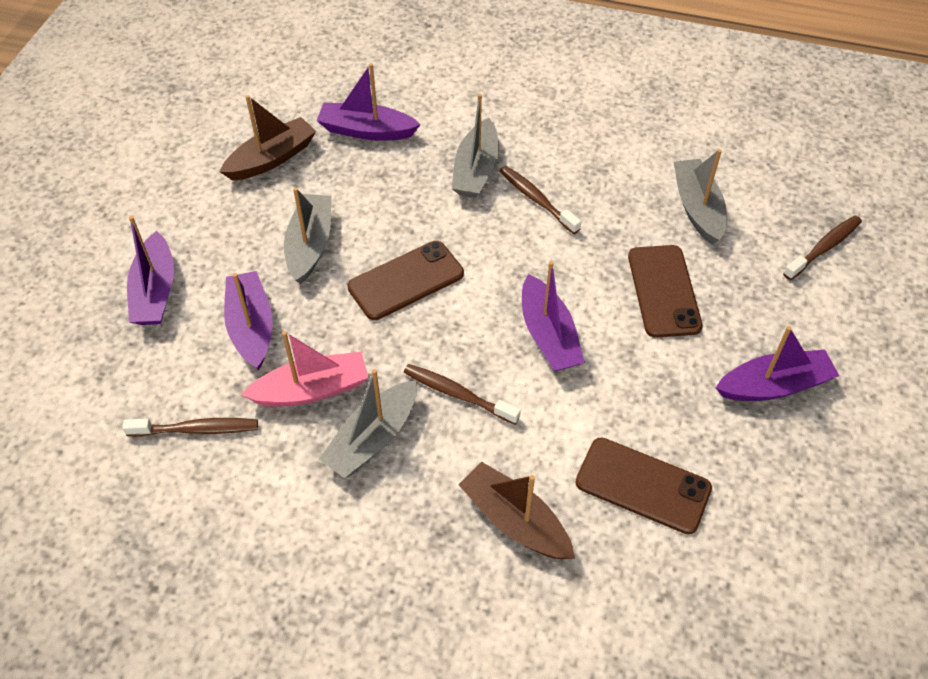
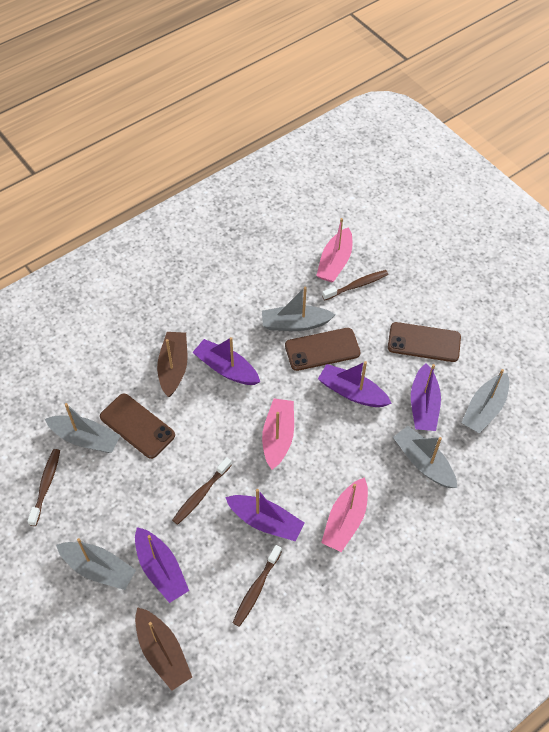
grey boat: 4 -> 5
pink boat: 1 -> 3

